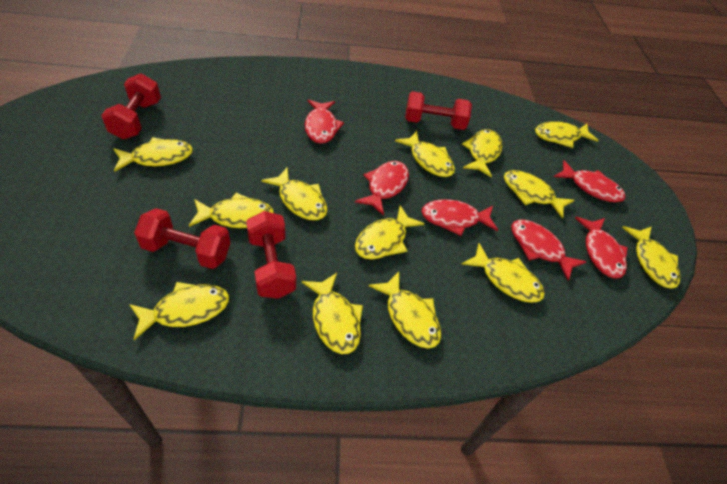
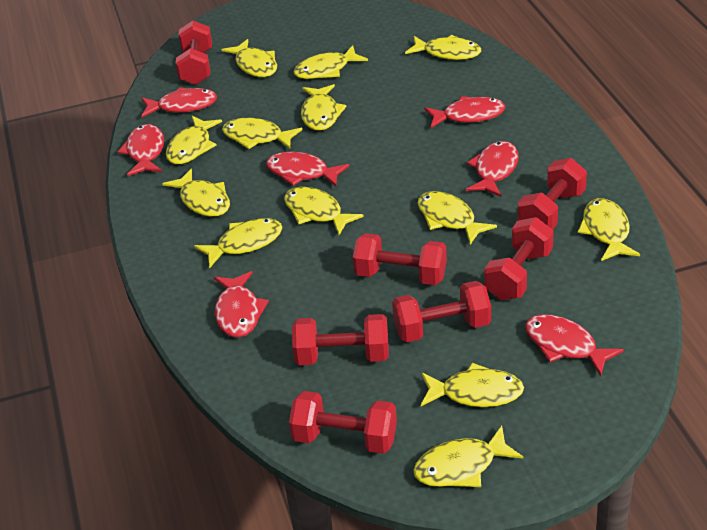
red dumbbell: 4 -> 7
red fish: 6 -> 7

